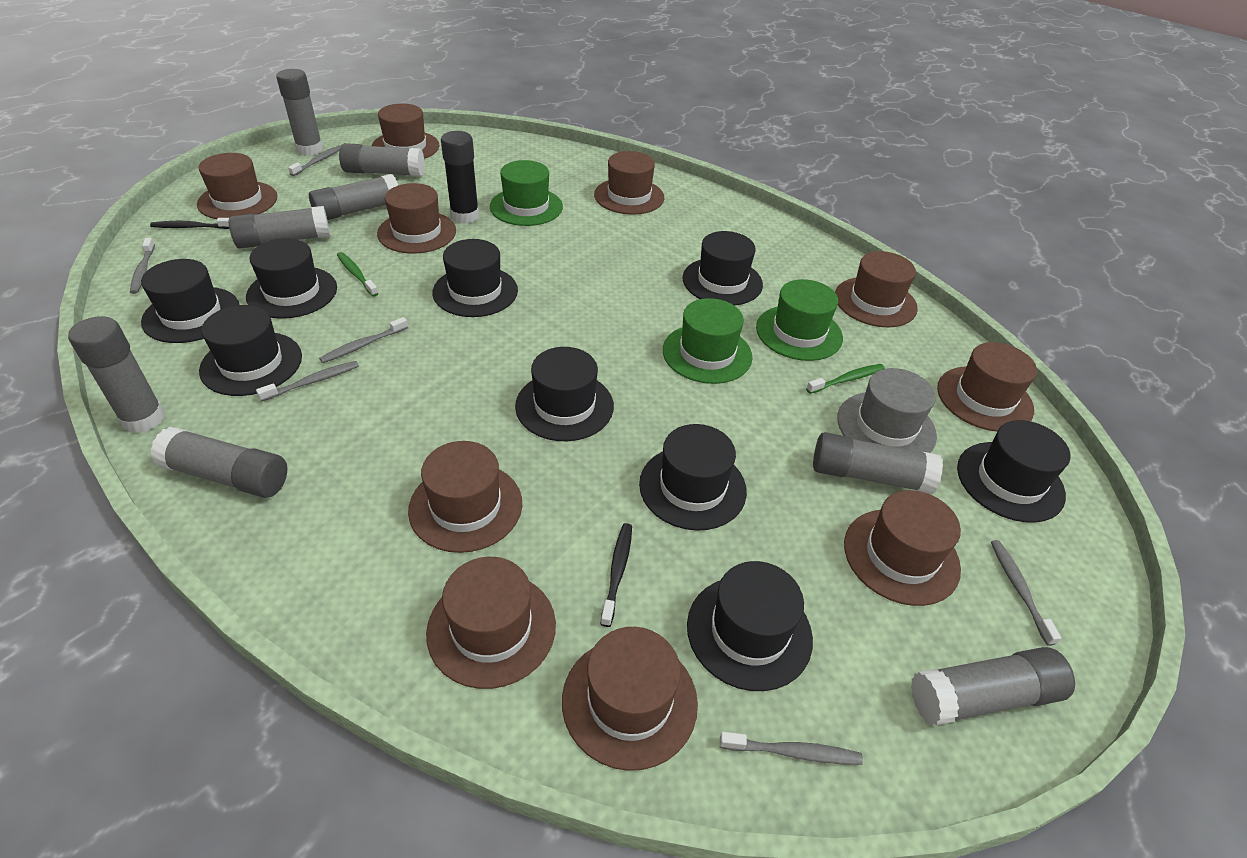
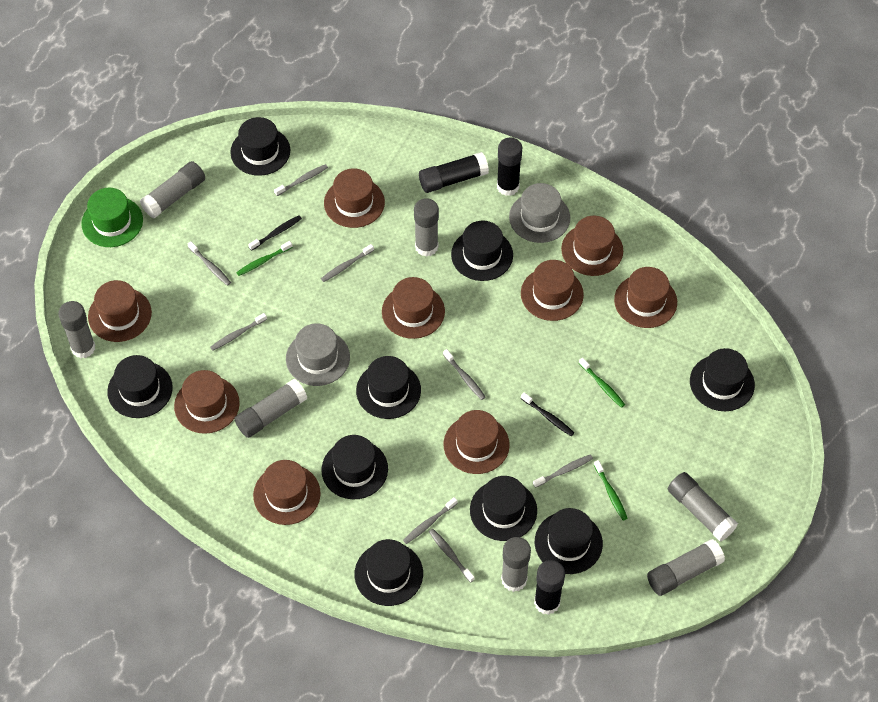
black glue stick: 1 -> 3
brown hat: 10 -> 9
green hat: 3 -> 1
green toothbrush: 2 -> 3
grey glue stick: 8 -> 7
grey hat: 1 -> 2
grey toothbrush: 6 -> 8

